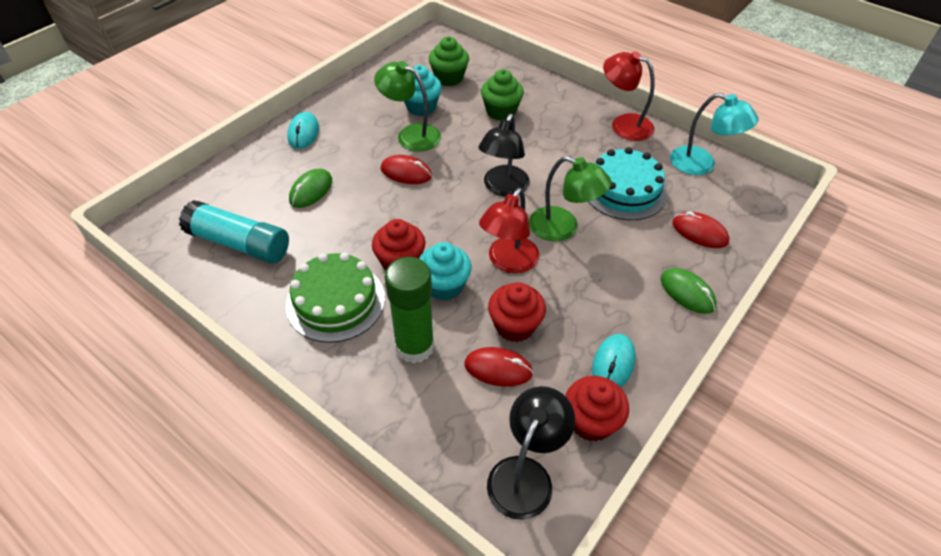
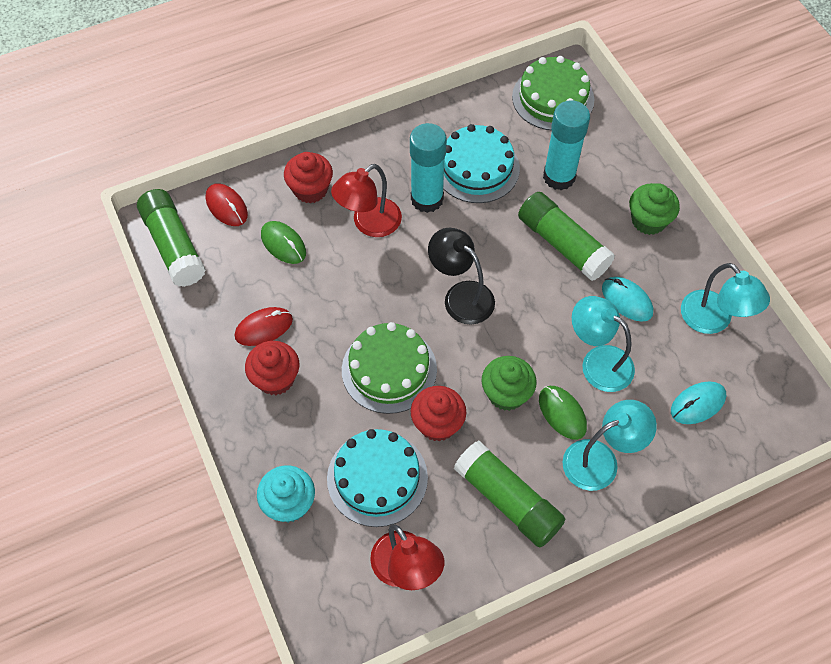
black lamp: 2 -> 1
green cake: 1 -> 2
green glue stick: 1 -> 3
green lamp: 2 -> 0
red mouse: 3 -> 2
turquoise cake: 1 -> 2
turquoise cupcake: 2 -> 1
turquoise glue stick: 1 -> 2
turquoise lamp: 1 -> 3

